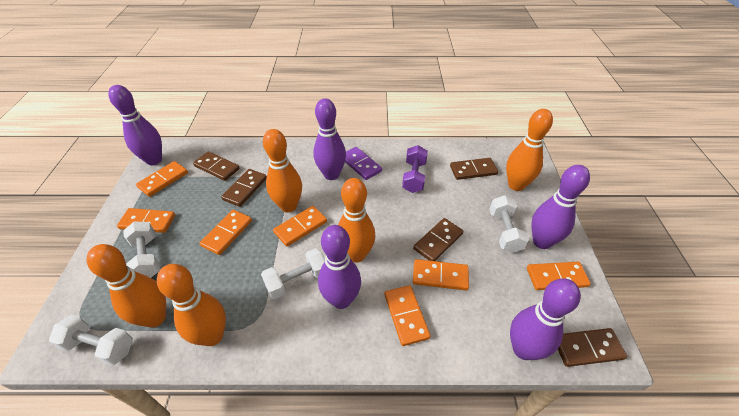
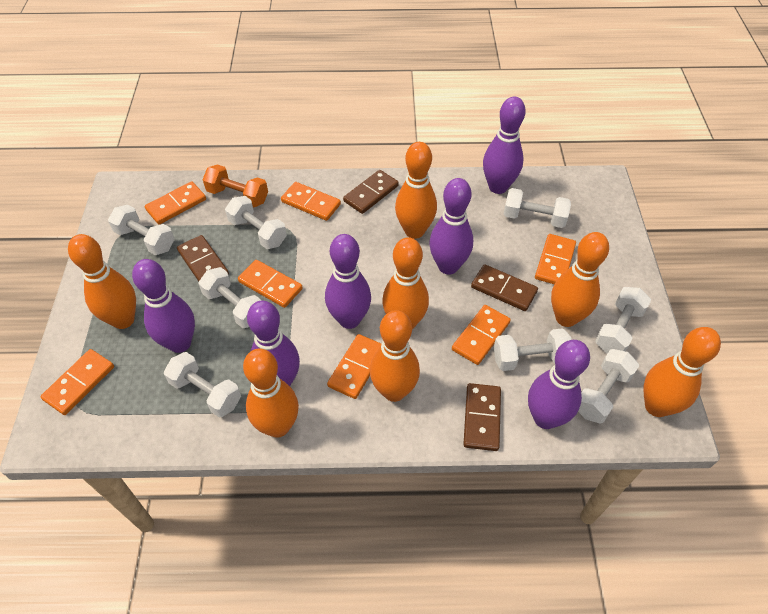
brown domino: 5 -> 4
orange bowling pin: 5 -> 7
orange dumbbell: 0 -> 1
purple bowling pin: 5 -> 6
purple domino: 1 -> 0
purple dumbbell: 1 -> 0
white dumbbell: 4 -> 8

